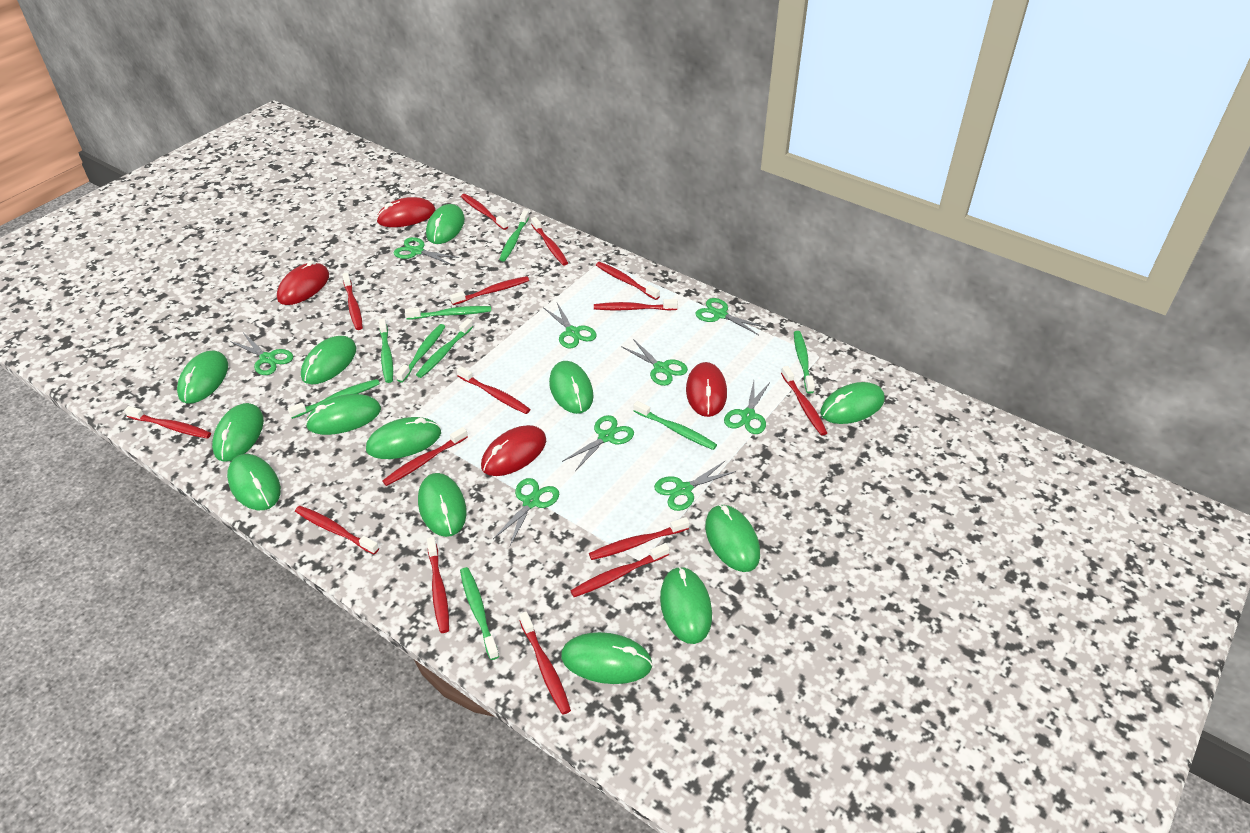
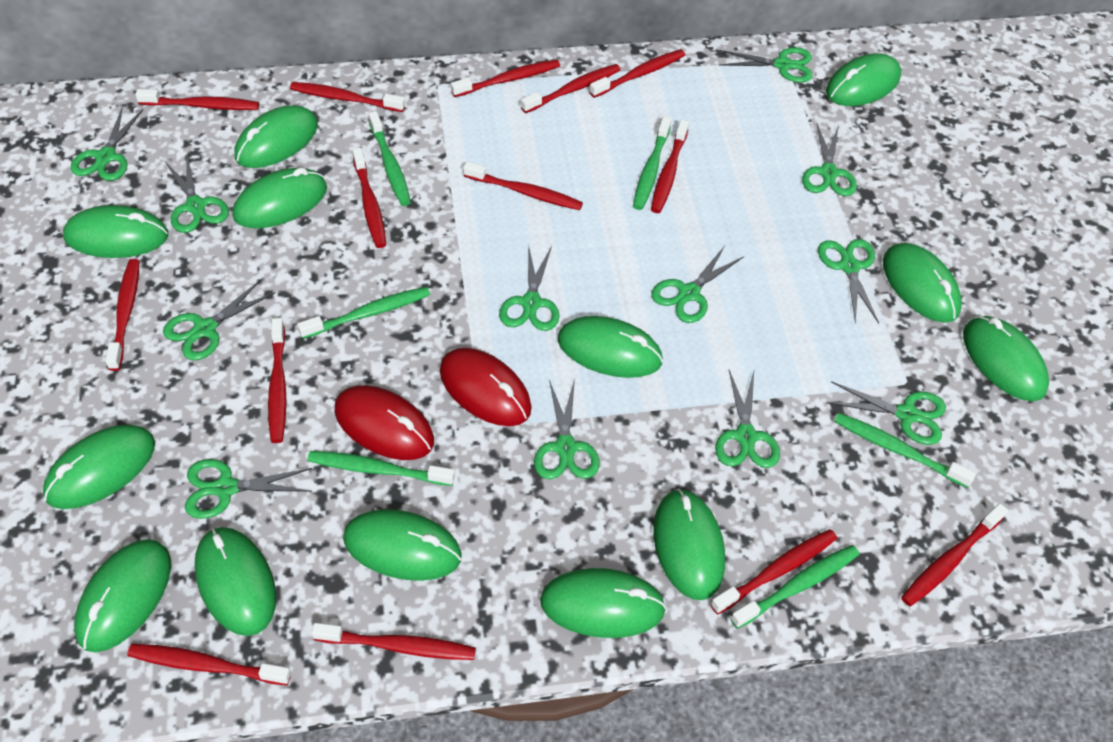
green scissors: 9 -> 12
green toothbrush: 9 -> 6
red mouse: 4 -> 2
red toothbrush: 15 -> 14

